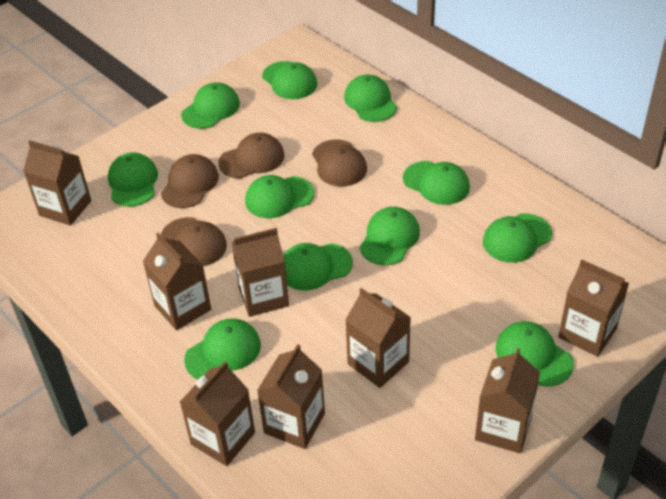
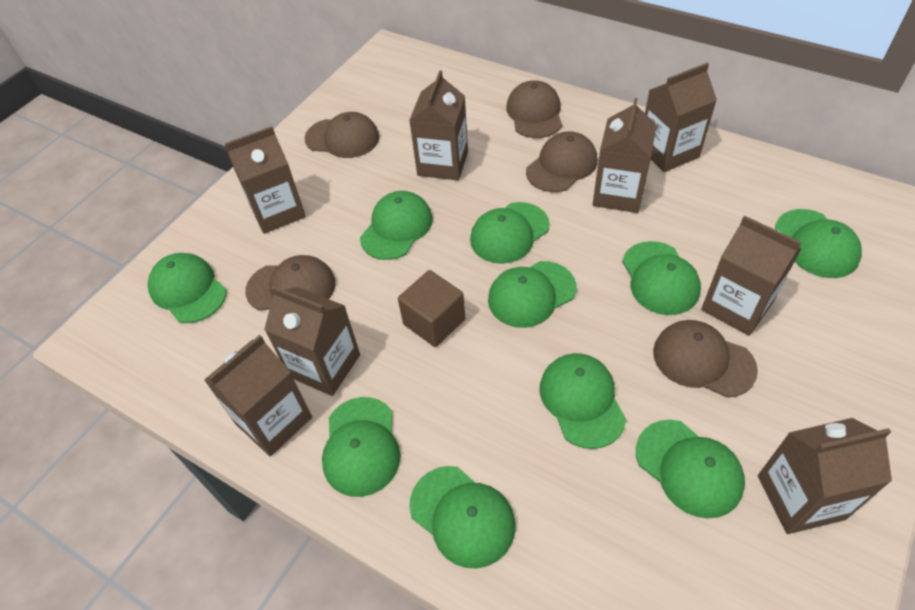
brown cap: 4 -> 5
brown cube: 0 -> 1
green cap: 11 -> 10

